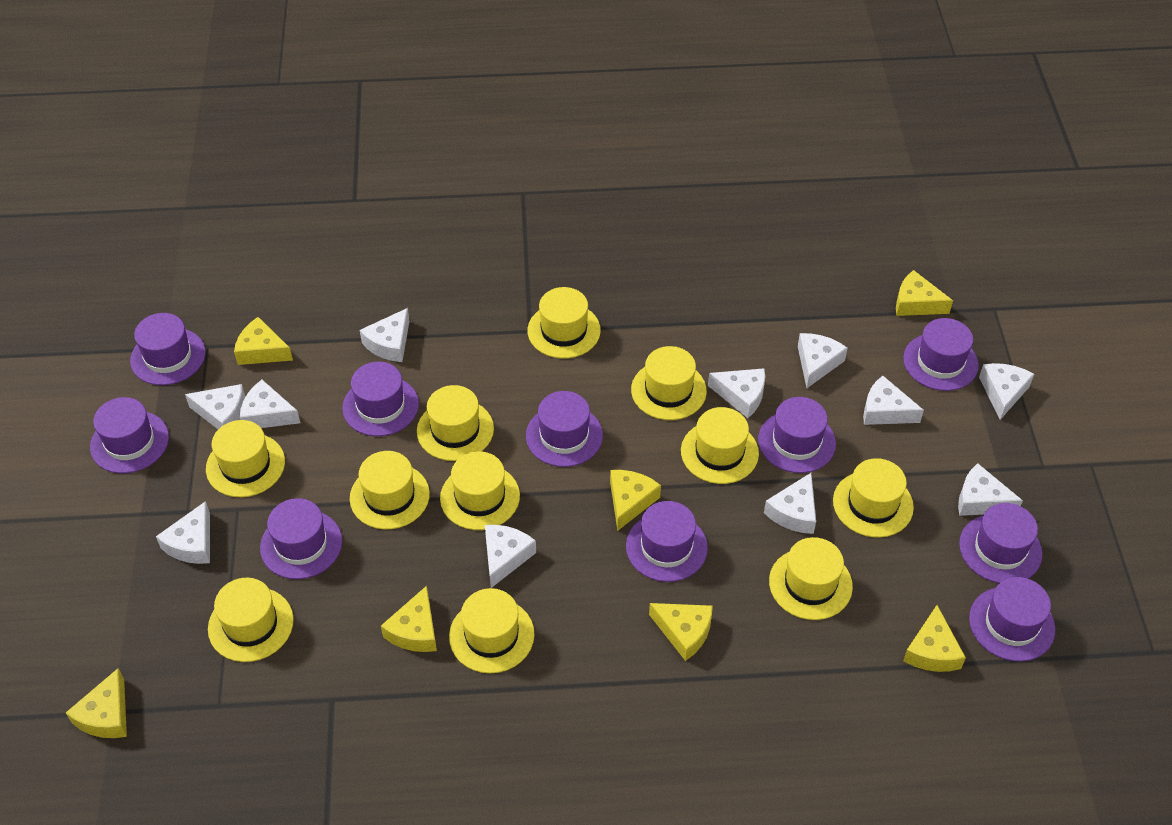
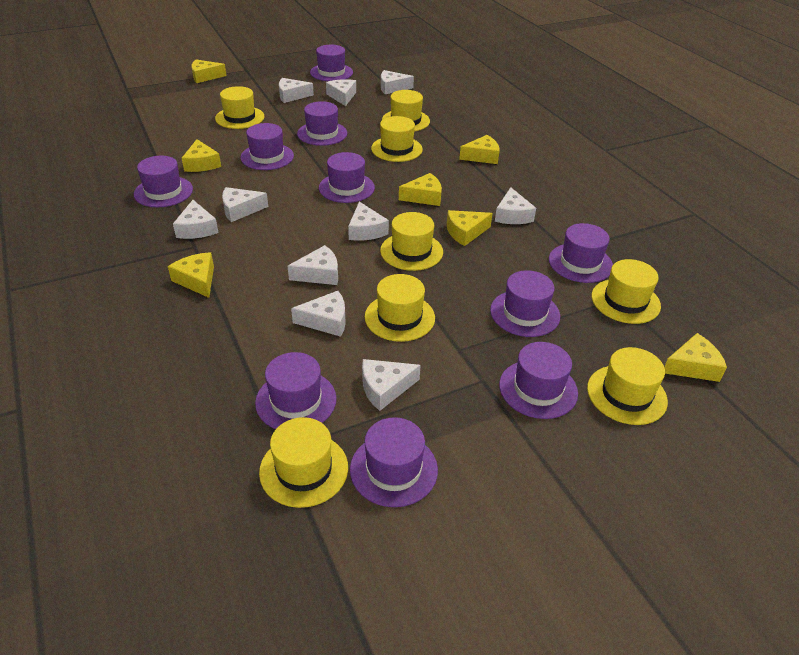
white cheese: 11 -> 10
yellow hat: 11 -> 8

